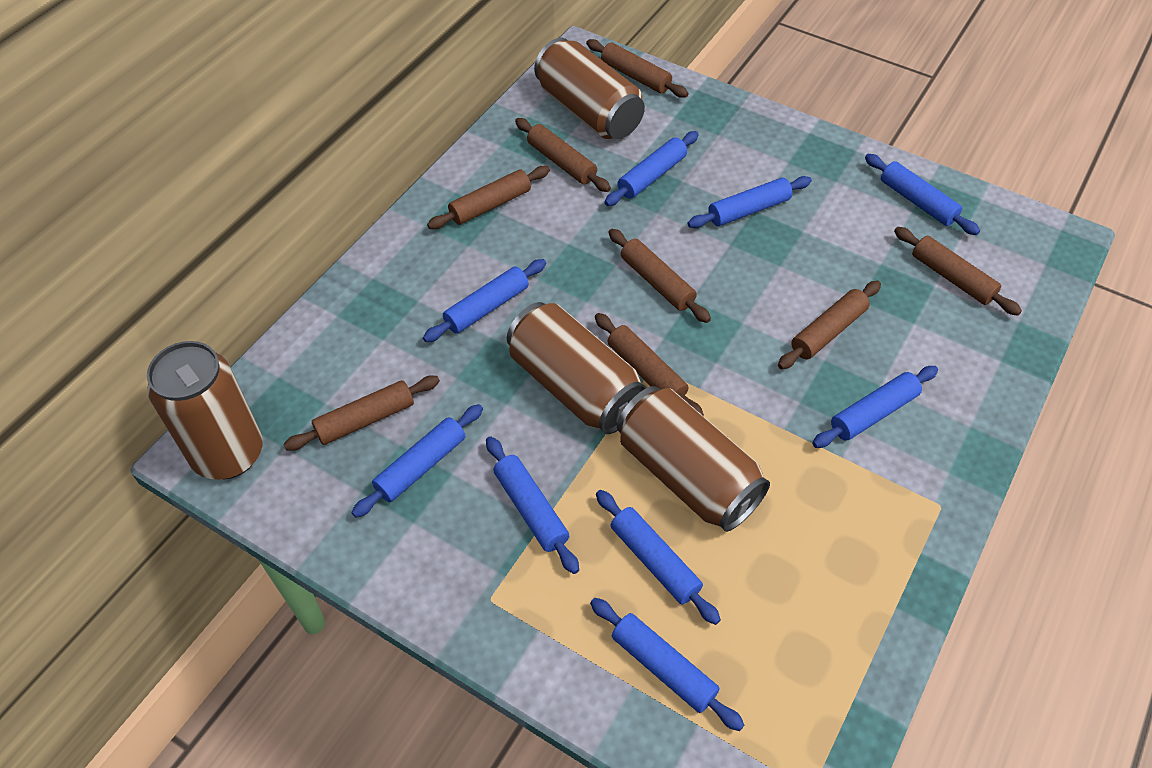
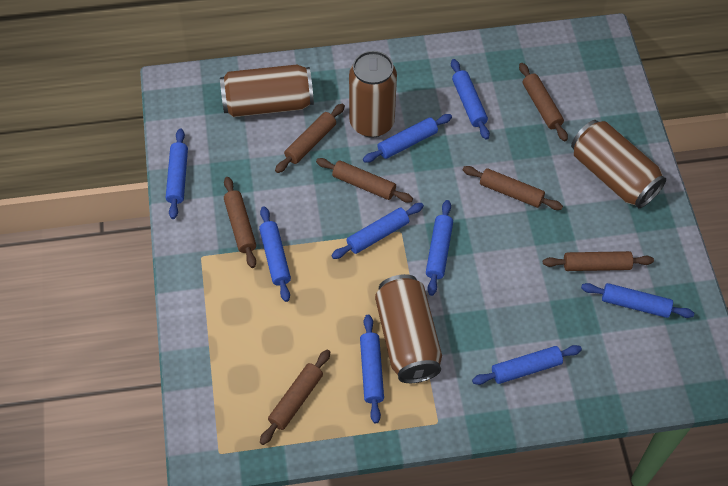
brown rolling pin: 8 -> 7

